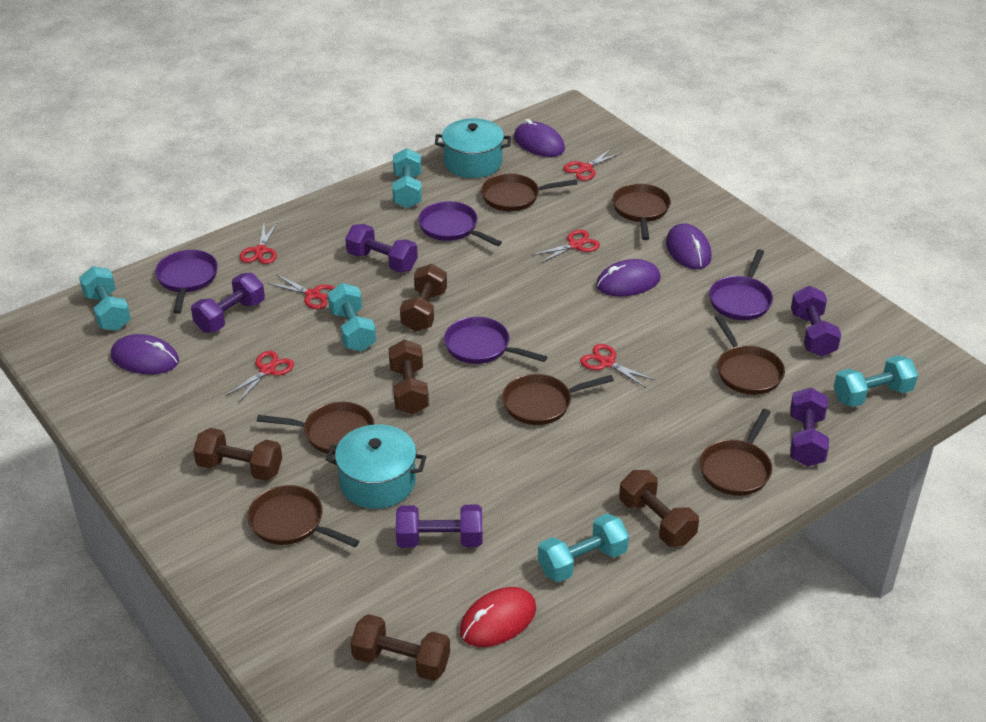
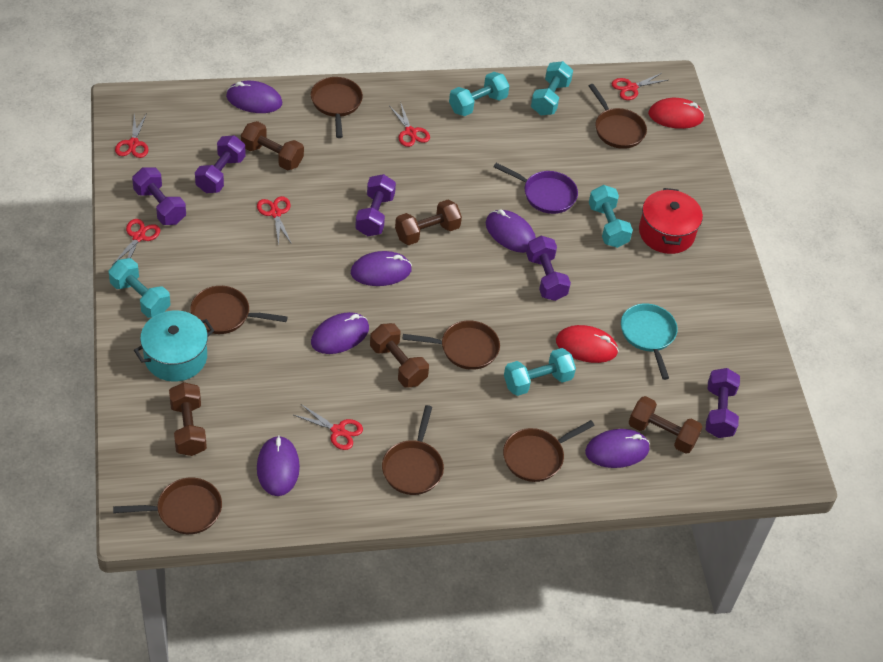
purple mouse: 4 -> 6
purple pan: 4 -> 1
red mouse: 1 -> 2
red pot: 0 -> 1
turquoise pan: 0 -> 1
turquoise pot: 2 -> 1

